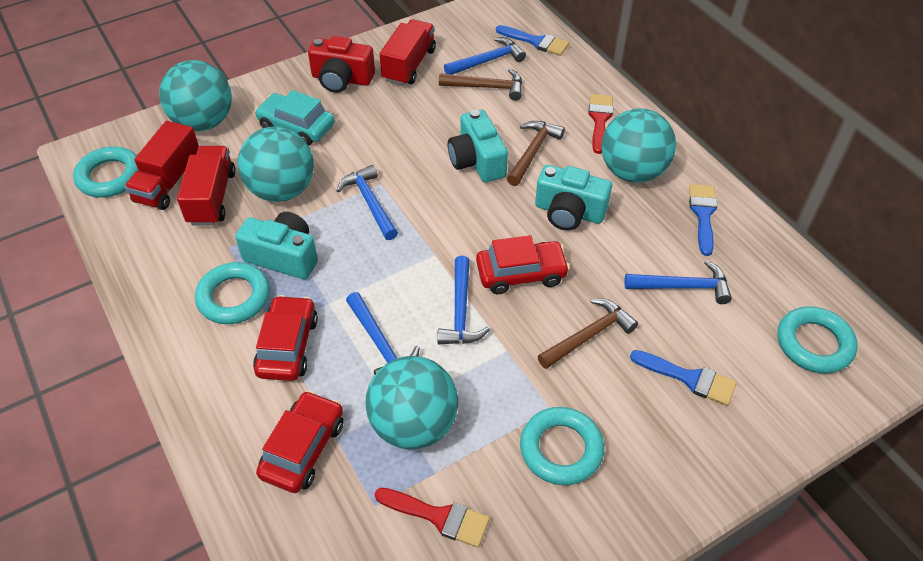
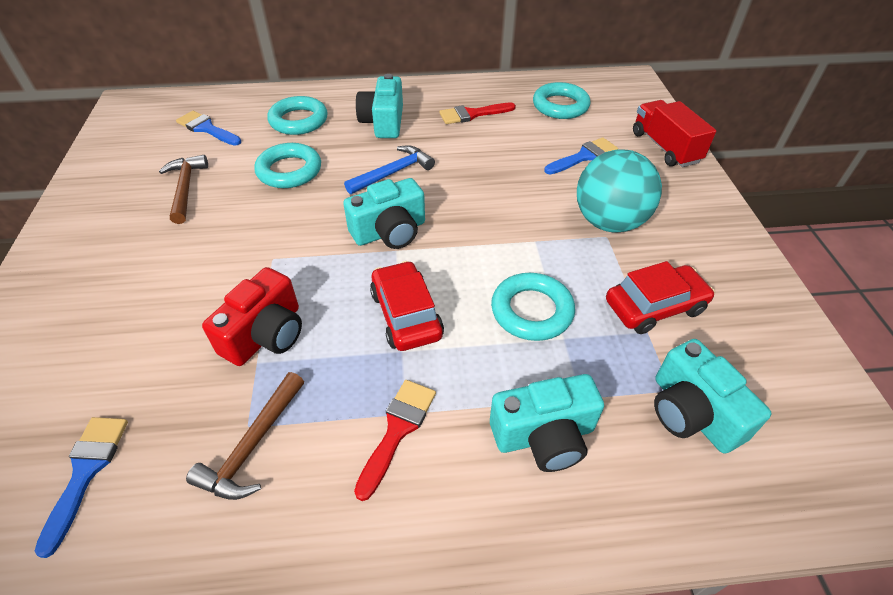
blue hammer: 5 -> 1
brown hammer: 3 -> 2
red car: 3 -> 2
red truck: 3 -> 1
turquoise ball: 4 -> 1
turquoise camera: 3 -> 4
turquoise car: 1 -> 0

